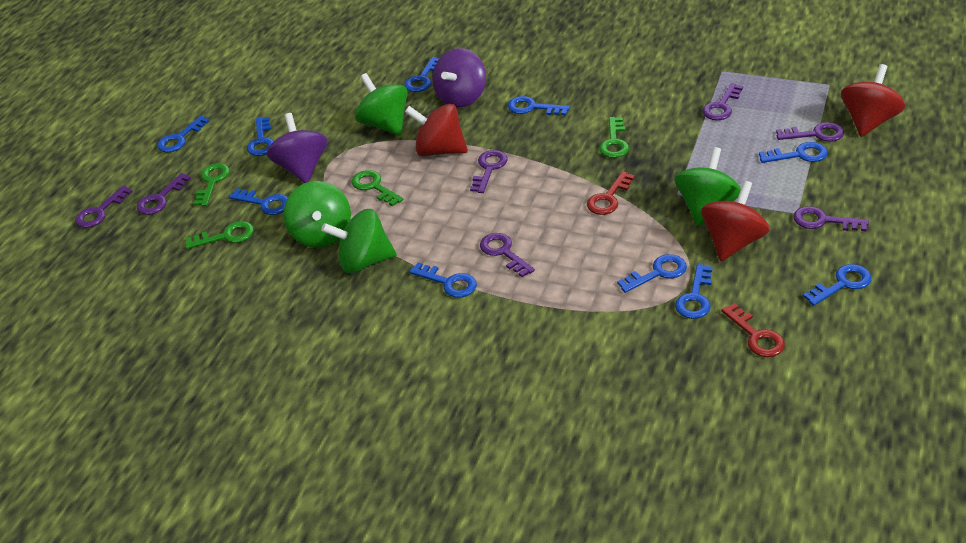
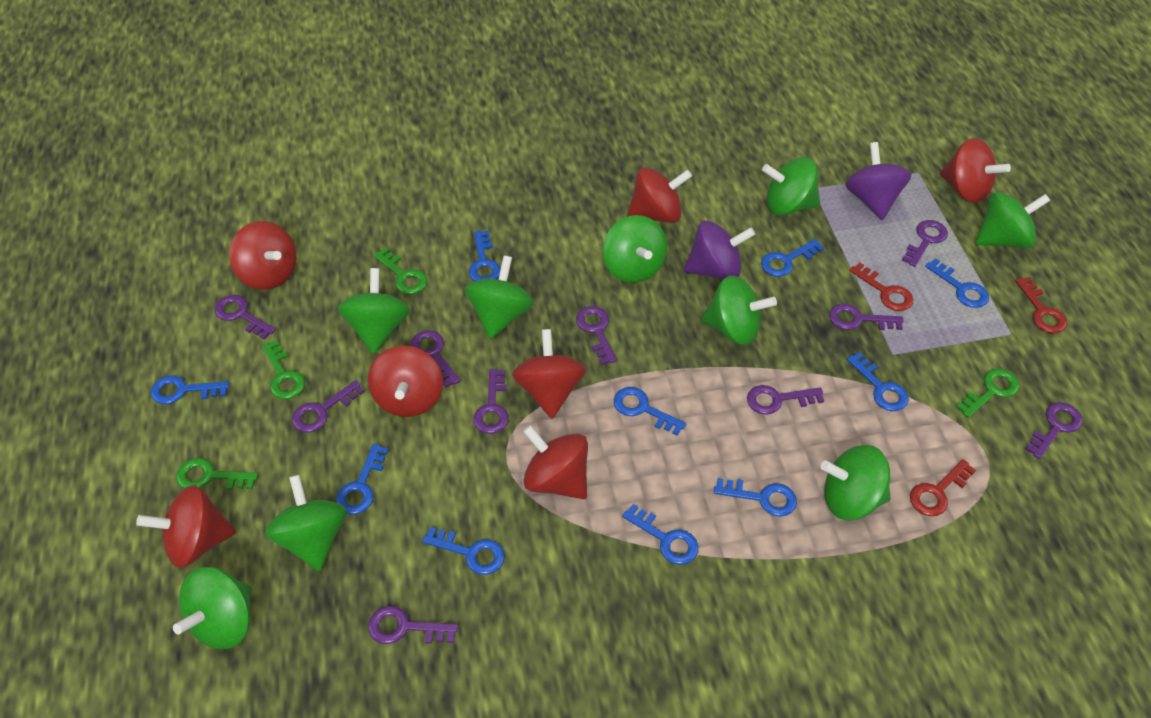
green spinning top: 4 -> 9
purple key: 7 -> 10
red key: 2 -> 3
red spinning top: 3 -> 7

